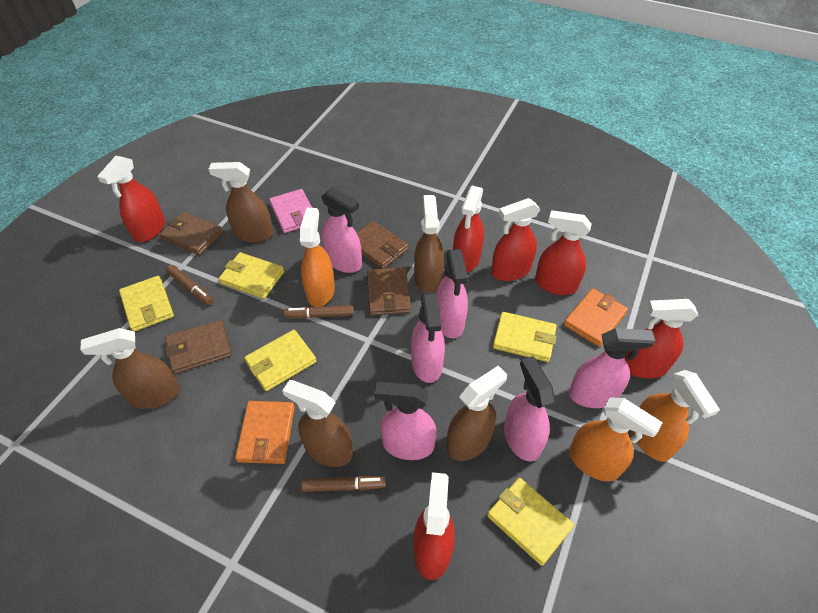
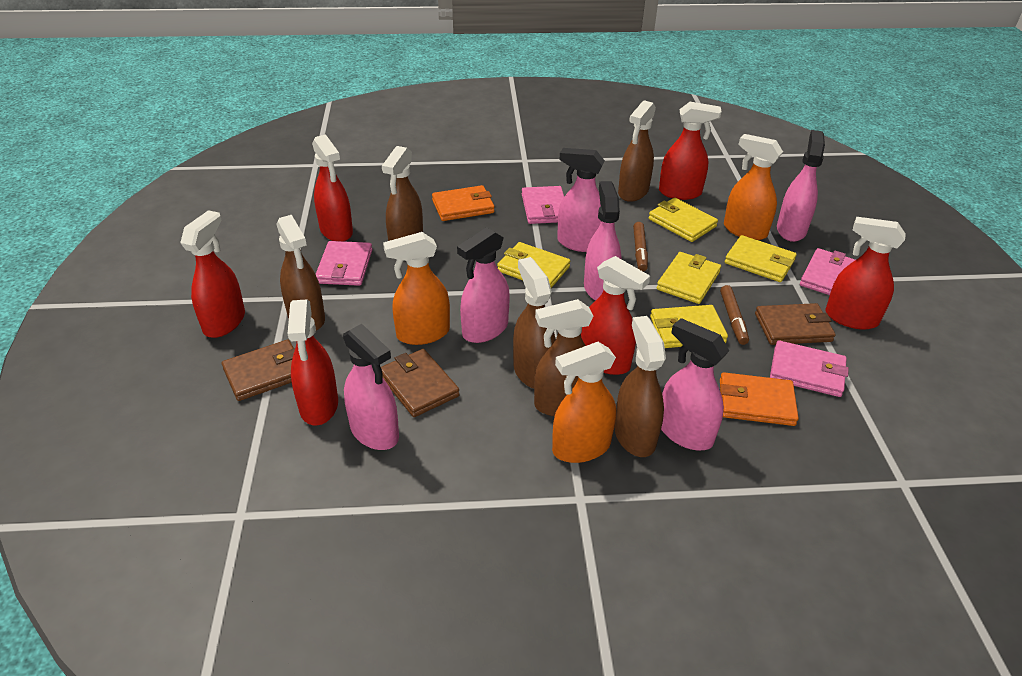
brown marker: 3 -> 2
brown spray bottle: 5 -> 6
brown wallet: 4 -> 3
pink wallet: 1 -> 4

